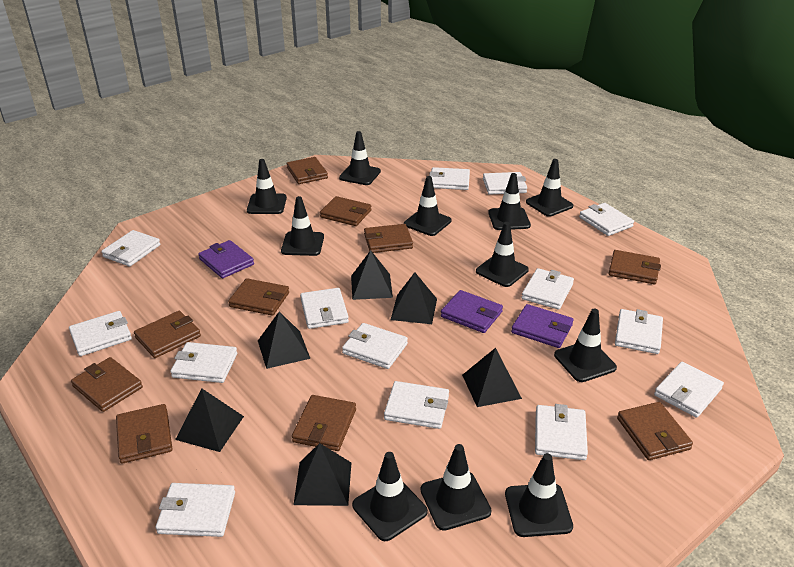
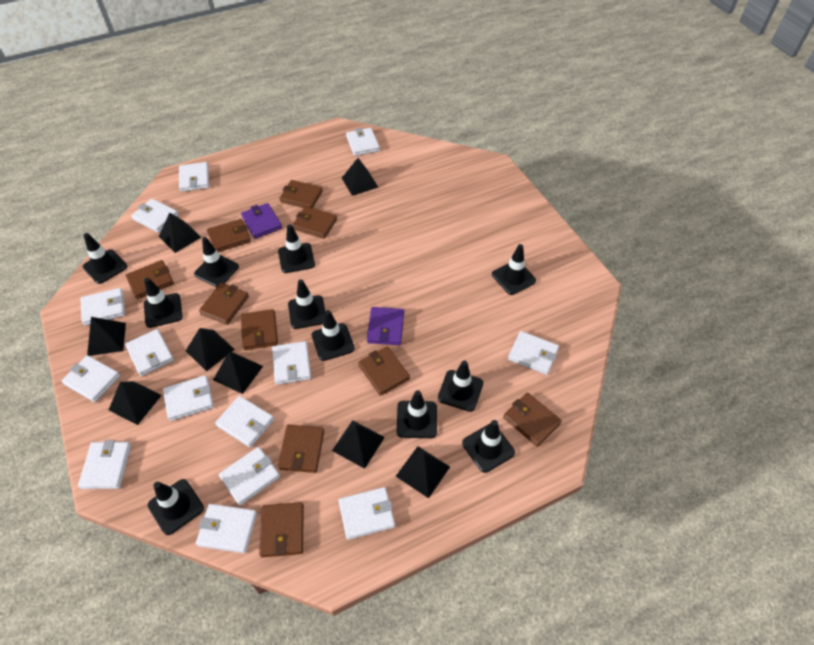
black pyramid: 6 -> 8
purple wallet: 3 -> 2

